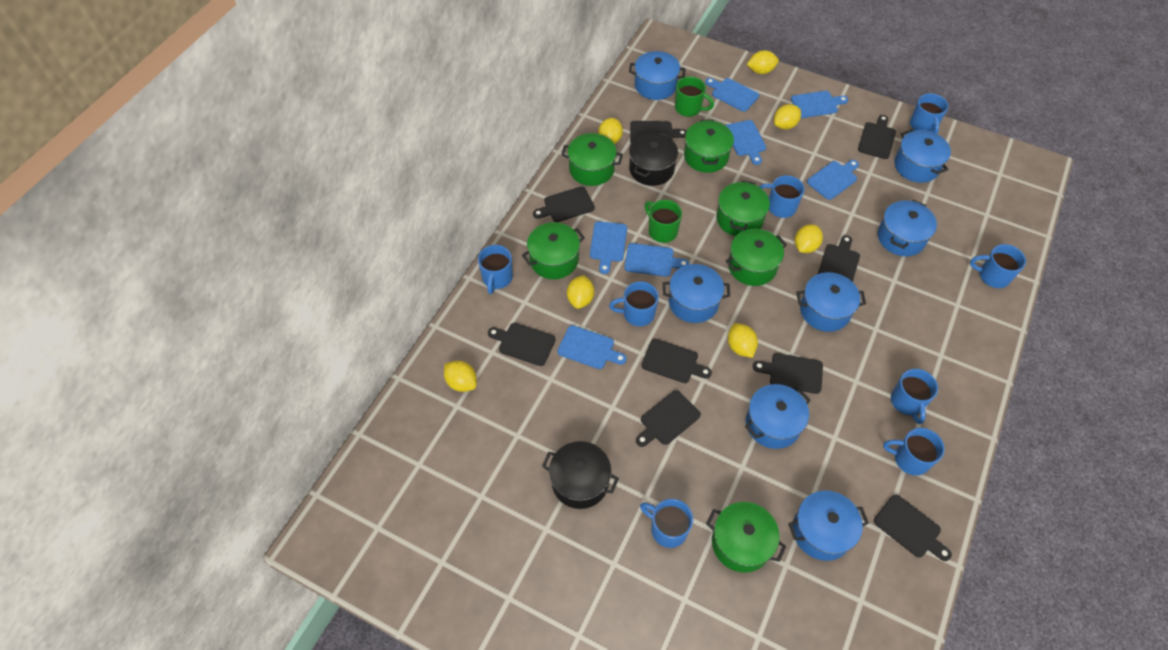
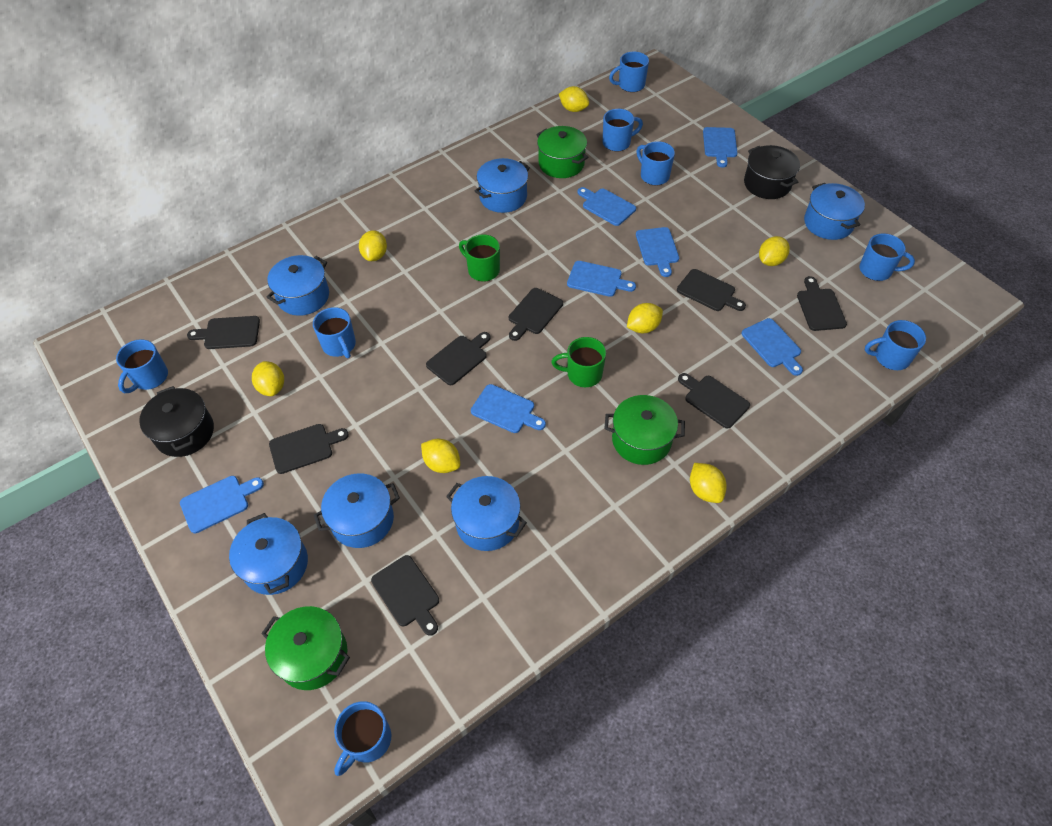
black cutting board: 9 -> 8
blue pot: 7 -> 6
green pot: 6 -> 3

